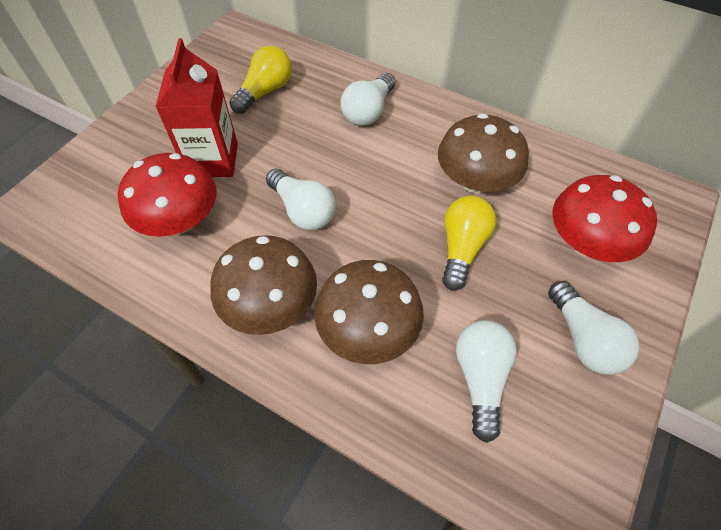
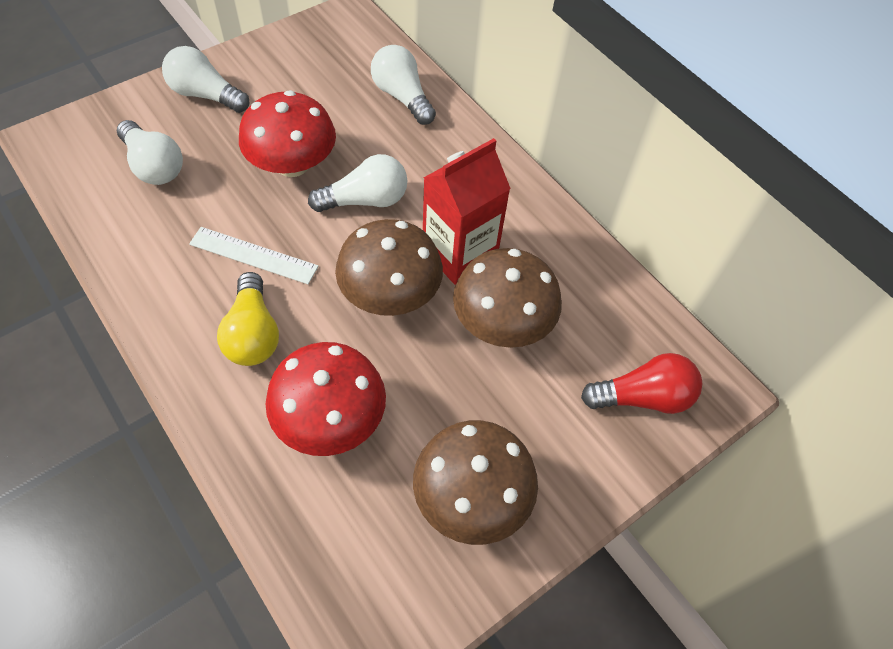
red light bulb: 0 -> 1
white ruler: 0 -> 1
yellow light bulb: 2 -> 1

